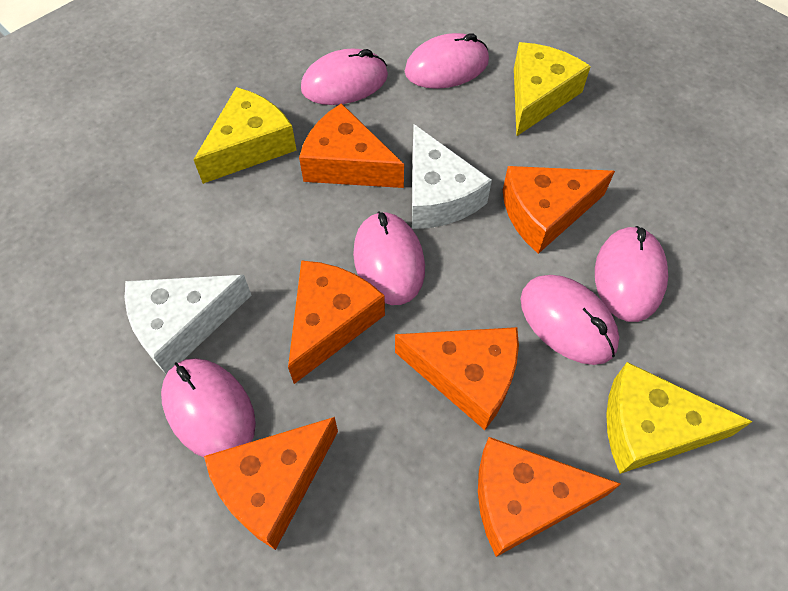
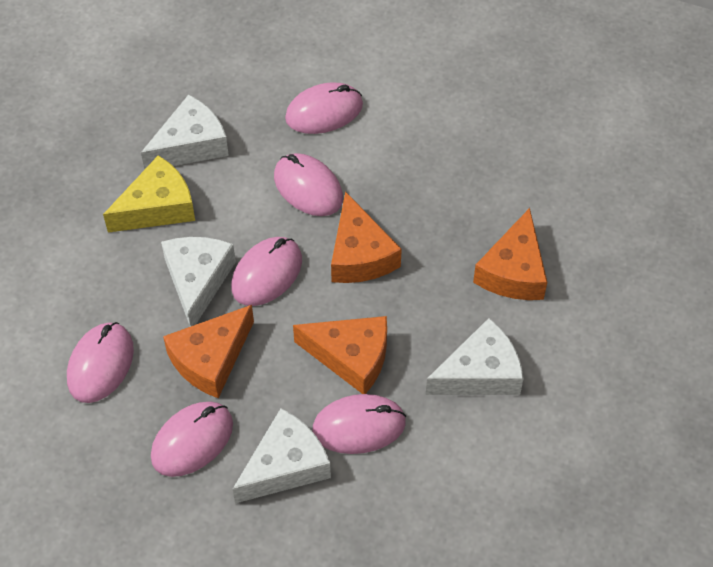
orange cheese: 6 -> 4
white cheese: 2 -> 4
yellow cheese: 3 -> 1

